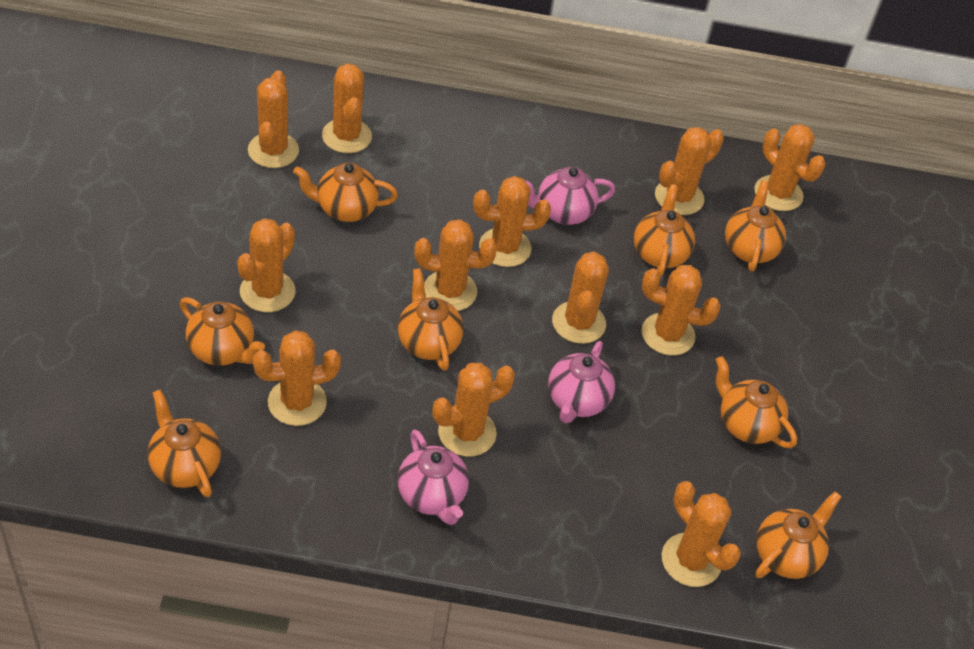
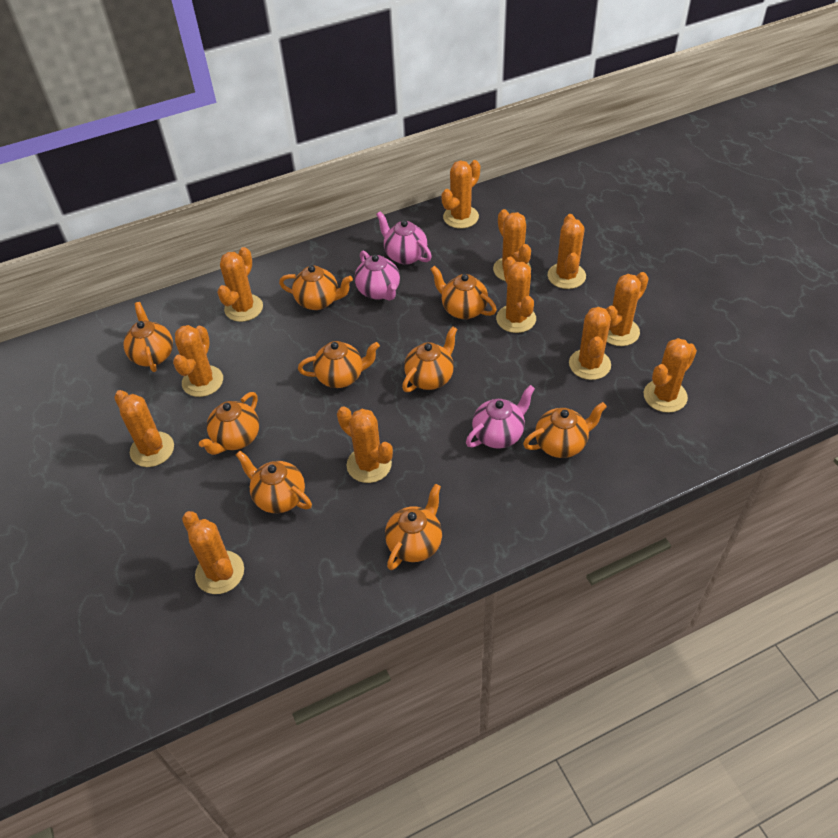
orange teapot: 8 -> 9

